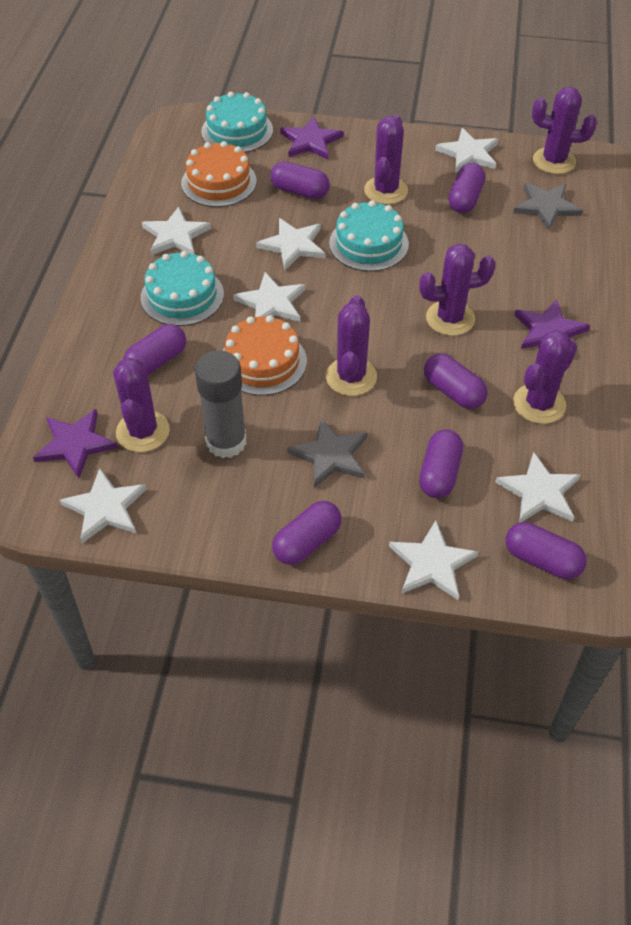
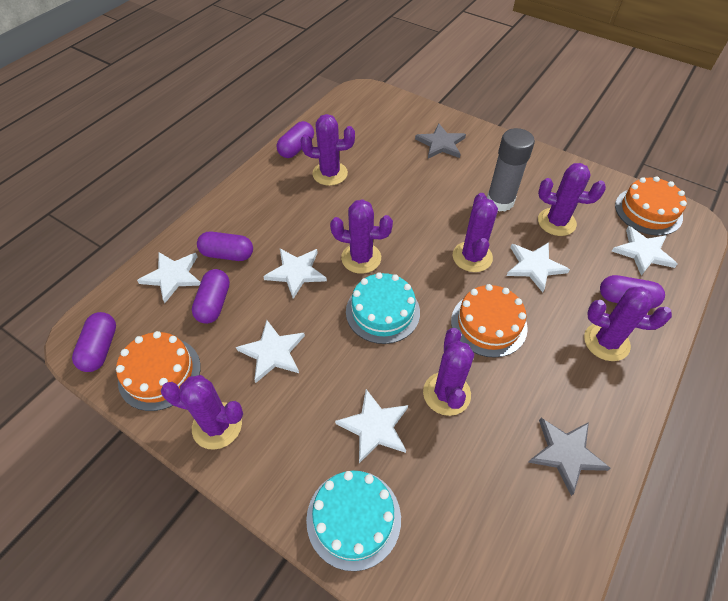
orange cake: 2 -> 3
purple cactus: 6 -> 7
purple capsule: 7 -> 5
purple star: 3 -> 0
turquoise cake: 3 -> 2
white star: 7 -> 6

